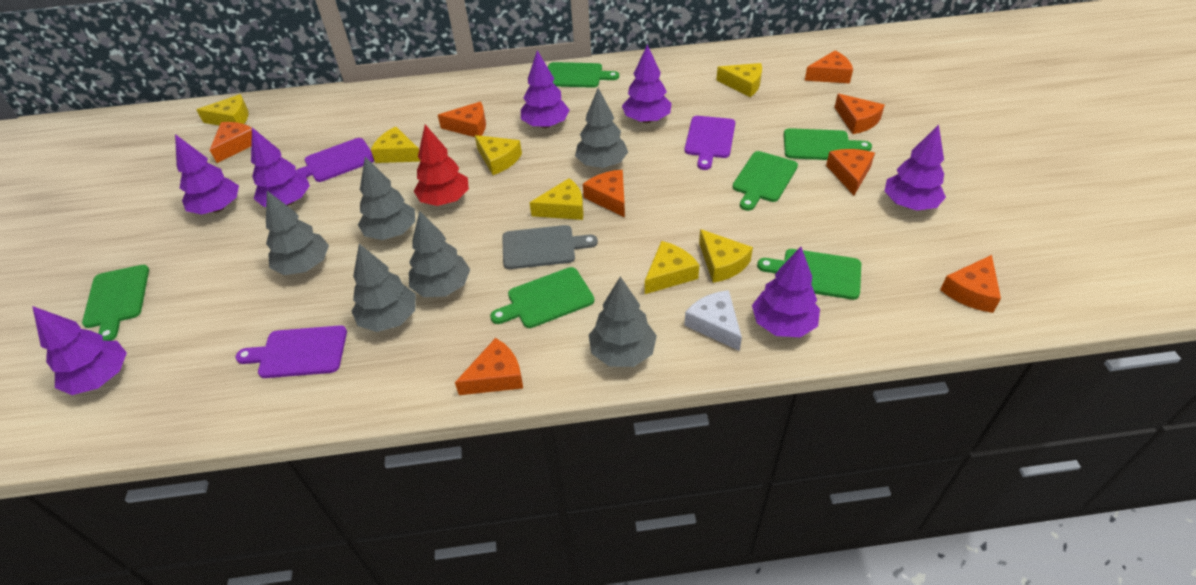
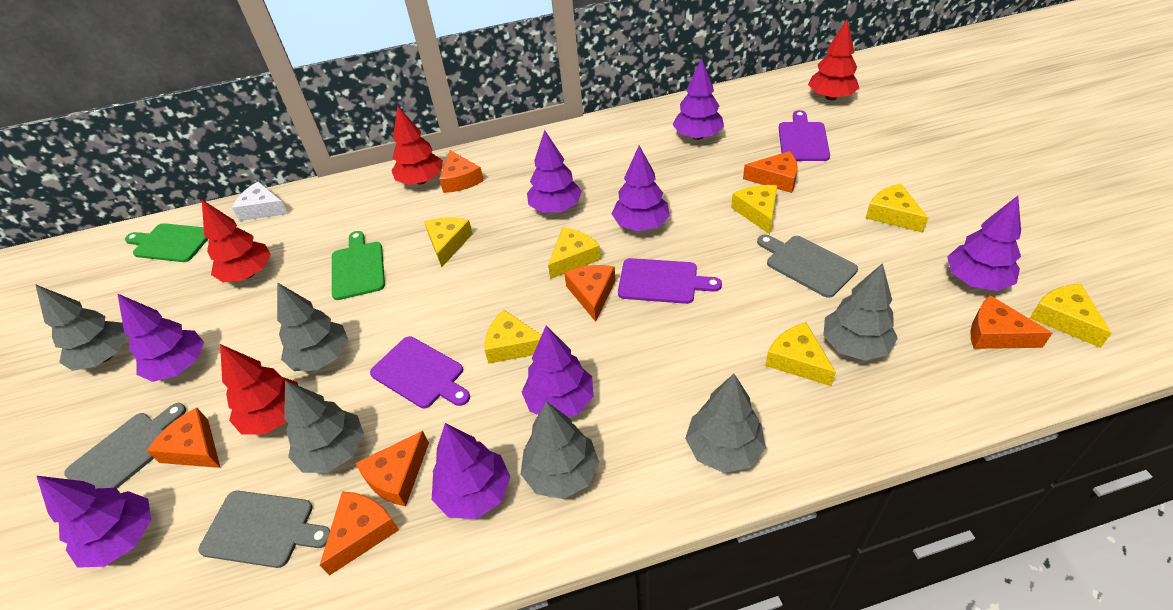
green cutting board: 6 -> 2
grey cutting board: 1 -> 3
orange cheese: 8 -> 7
purple tree: 7 -> 8
red tree: 1 -> 4

